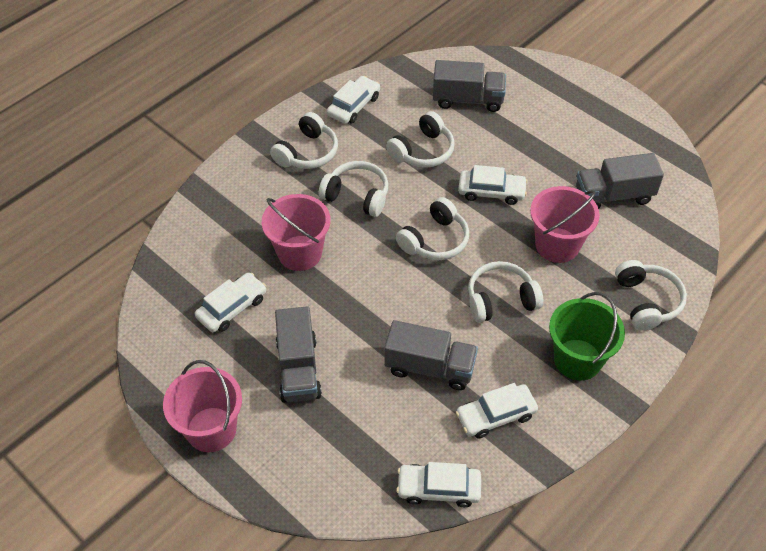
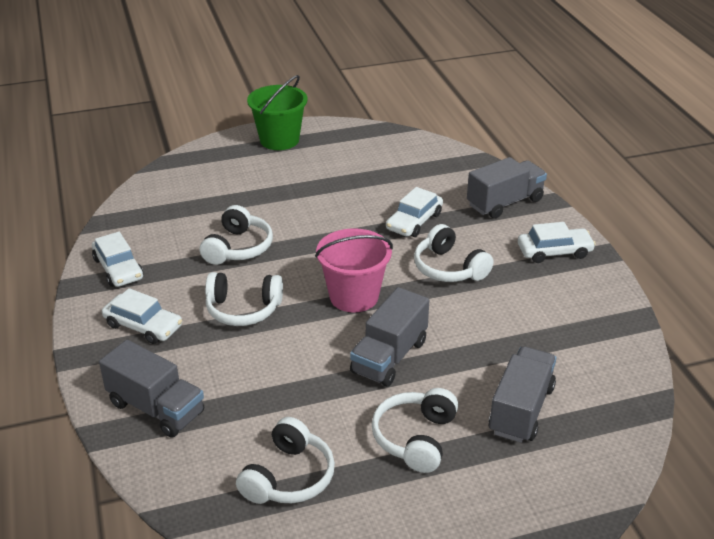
pink bucket: 3 -> 1
white car: 5 -> 4
white headphones: 6 -> 5

